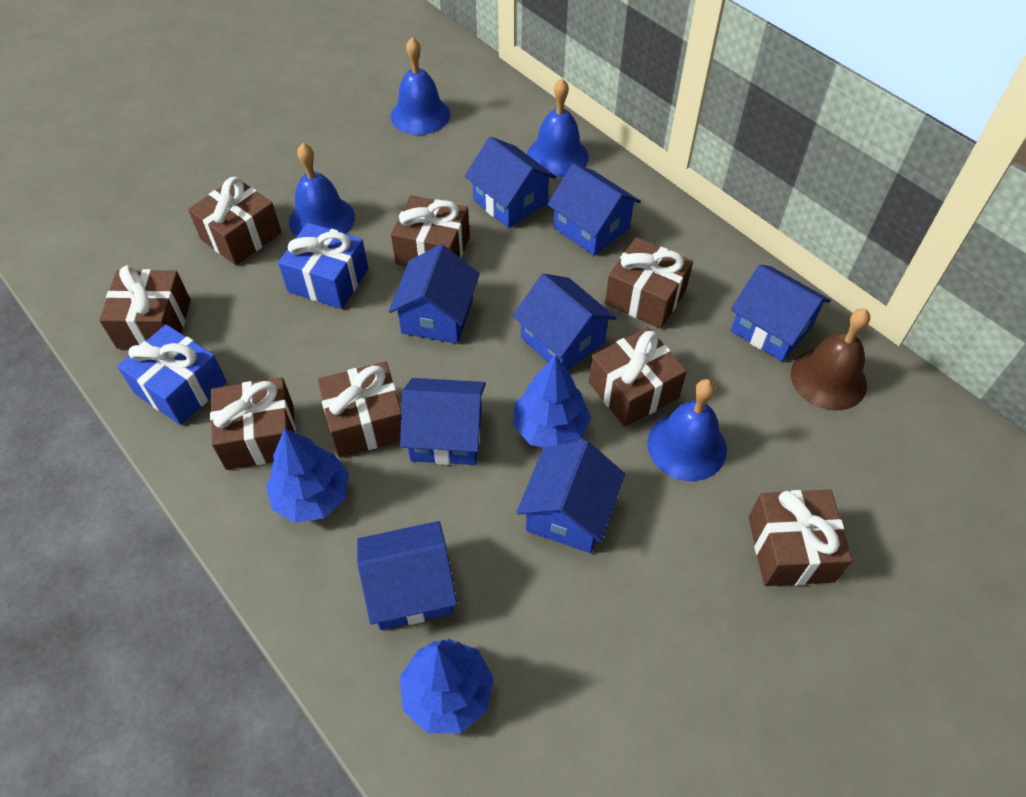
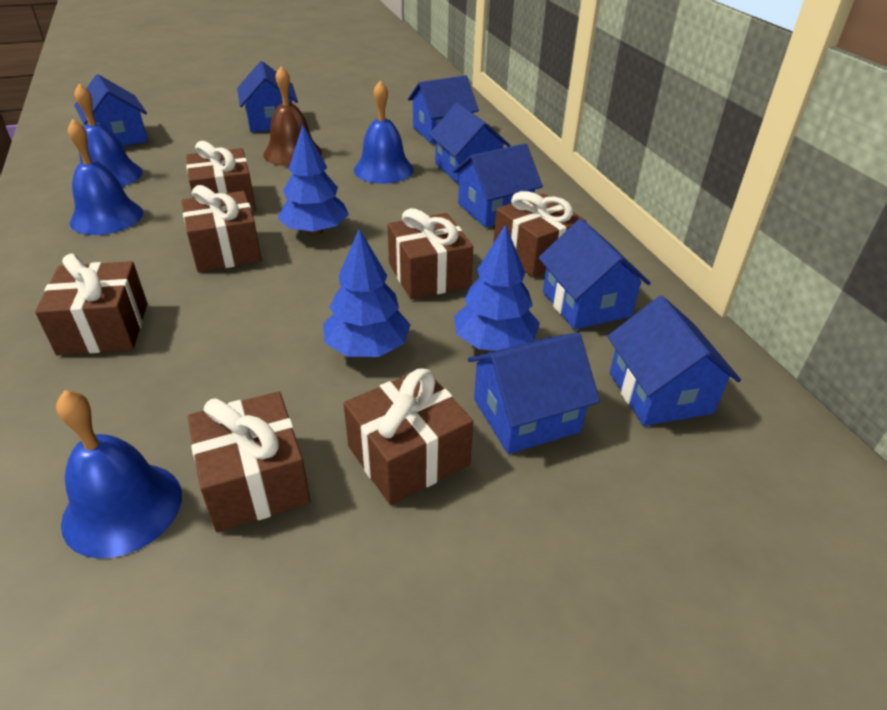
blue gift: 2 -> 0
brown gift: 8 -> 7

